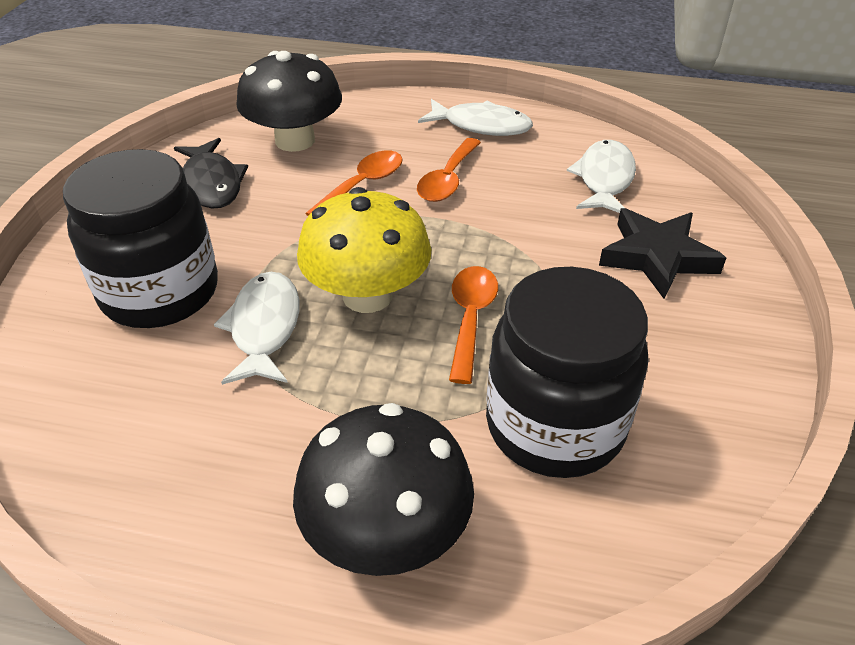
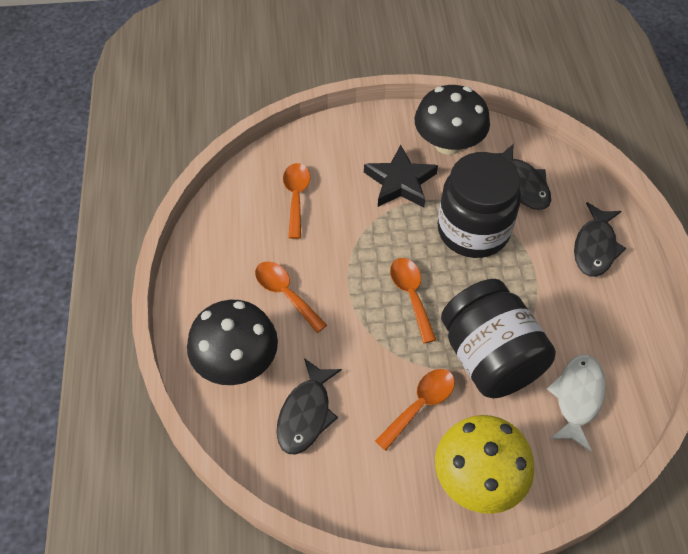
black fish: 1 -> 3
orange spoon: 3 -> 4
white fish: 3 -> 1

